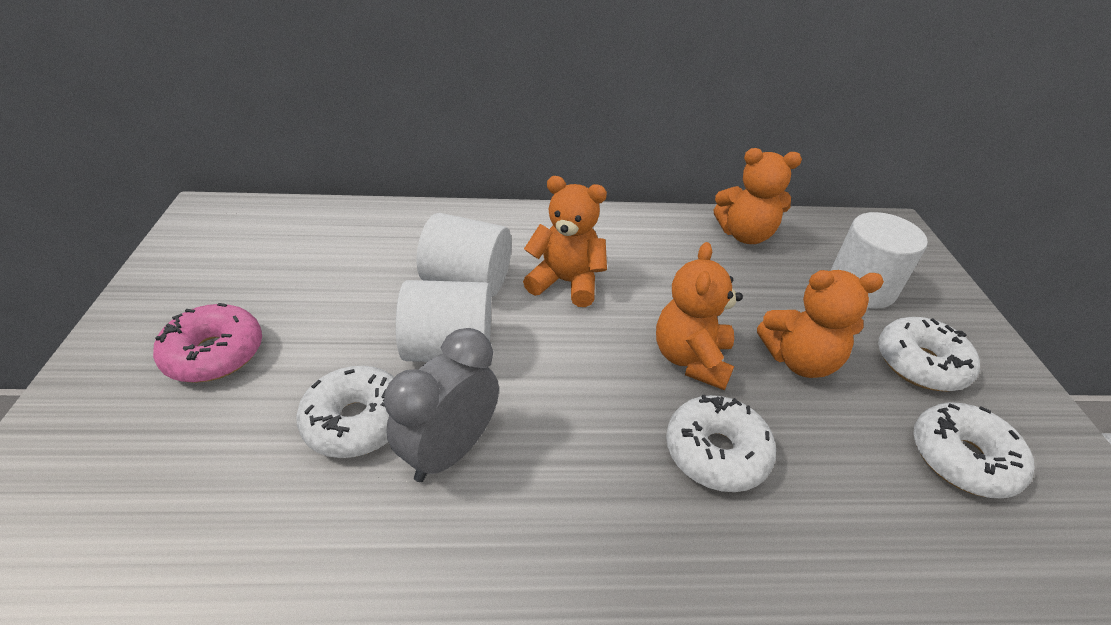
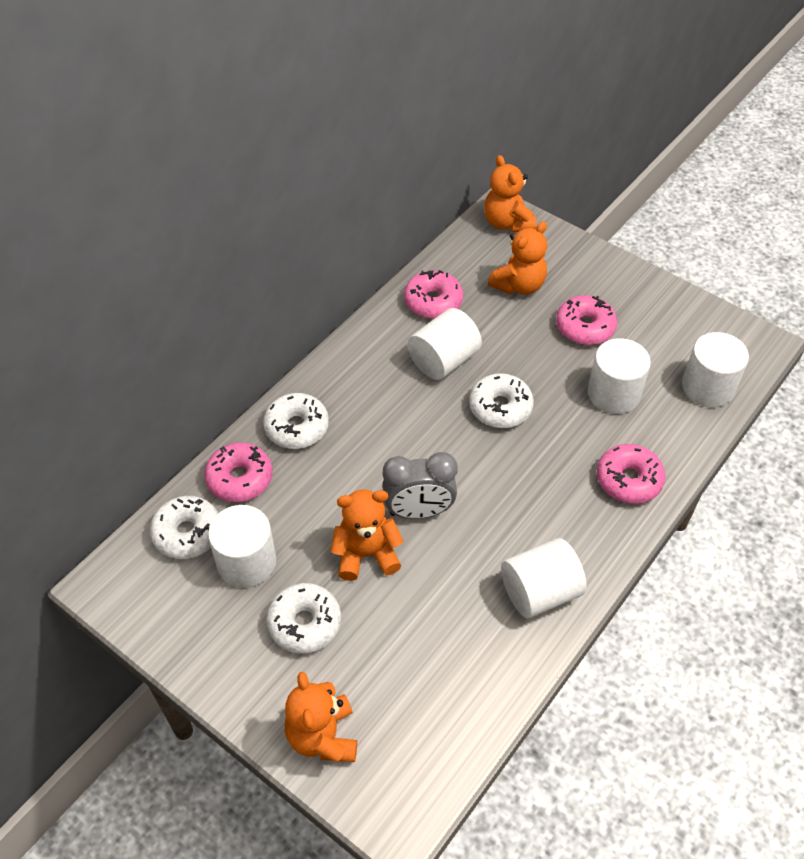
pink donut: 1 -> 4
white cylinder: 3 -> 5

